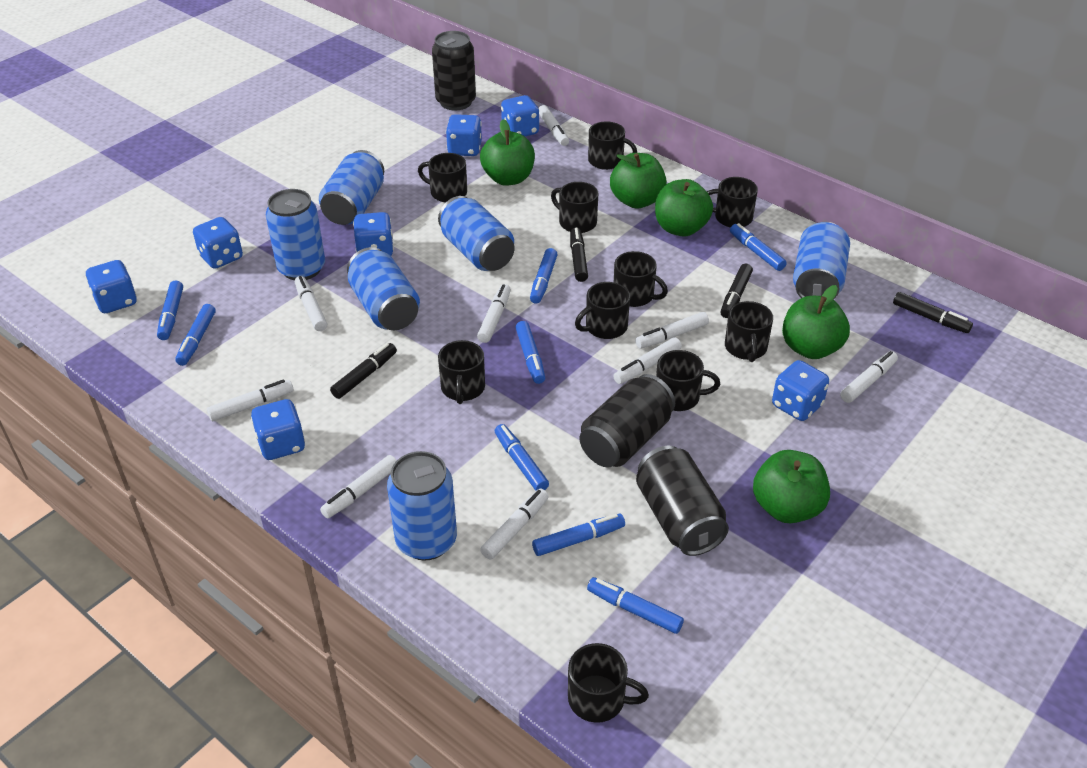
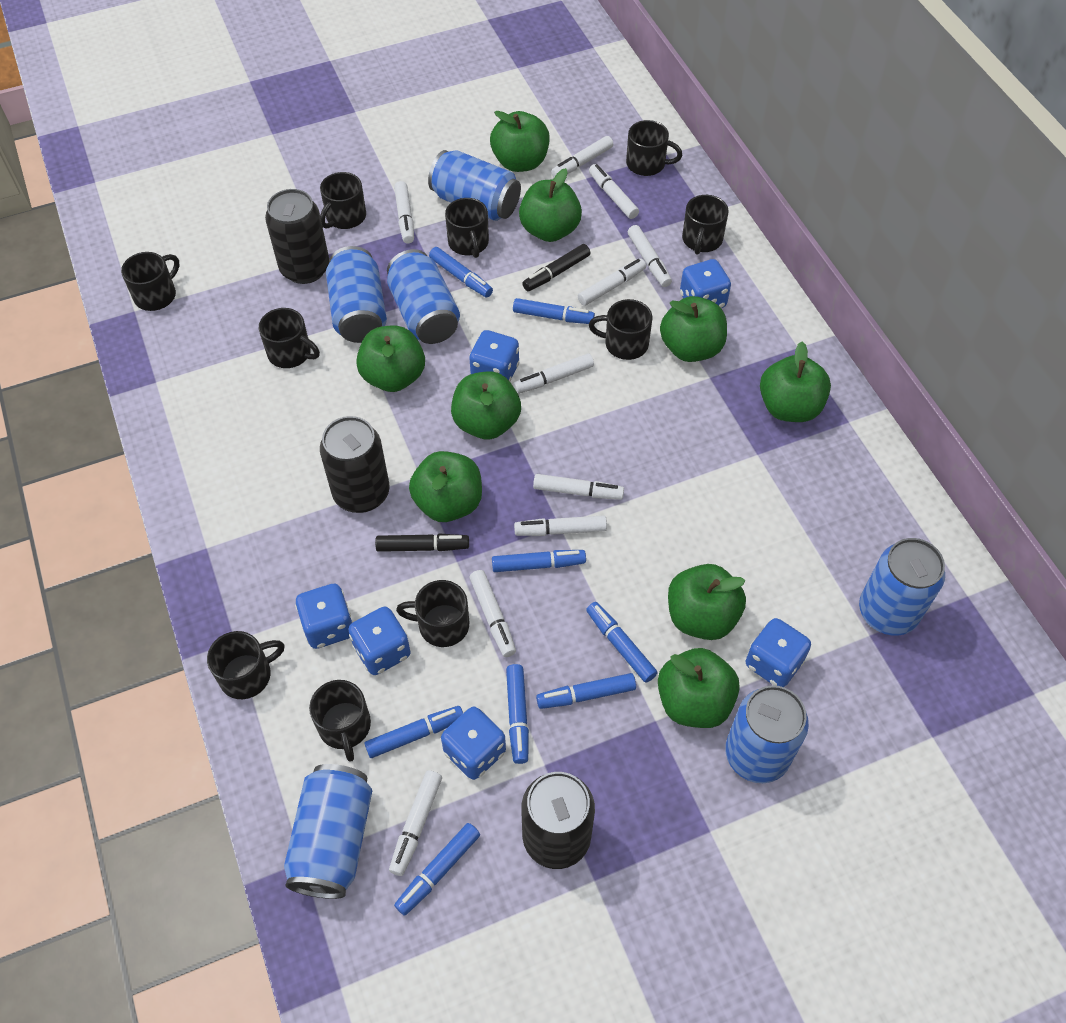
black marker: 4 -> 2
blue dice: 7 -> 6
green apple: 5 -> 9
white marker: 9 -> 10

